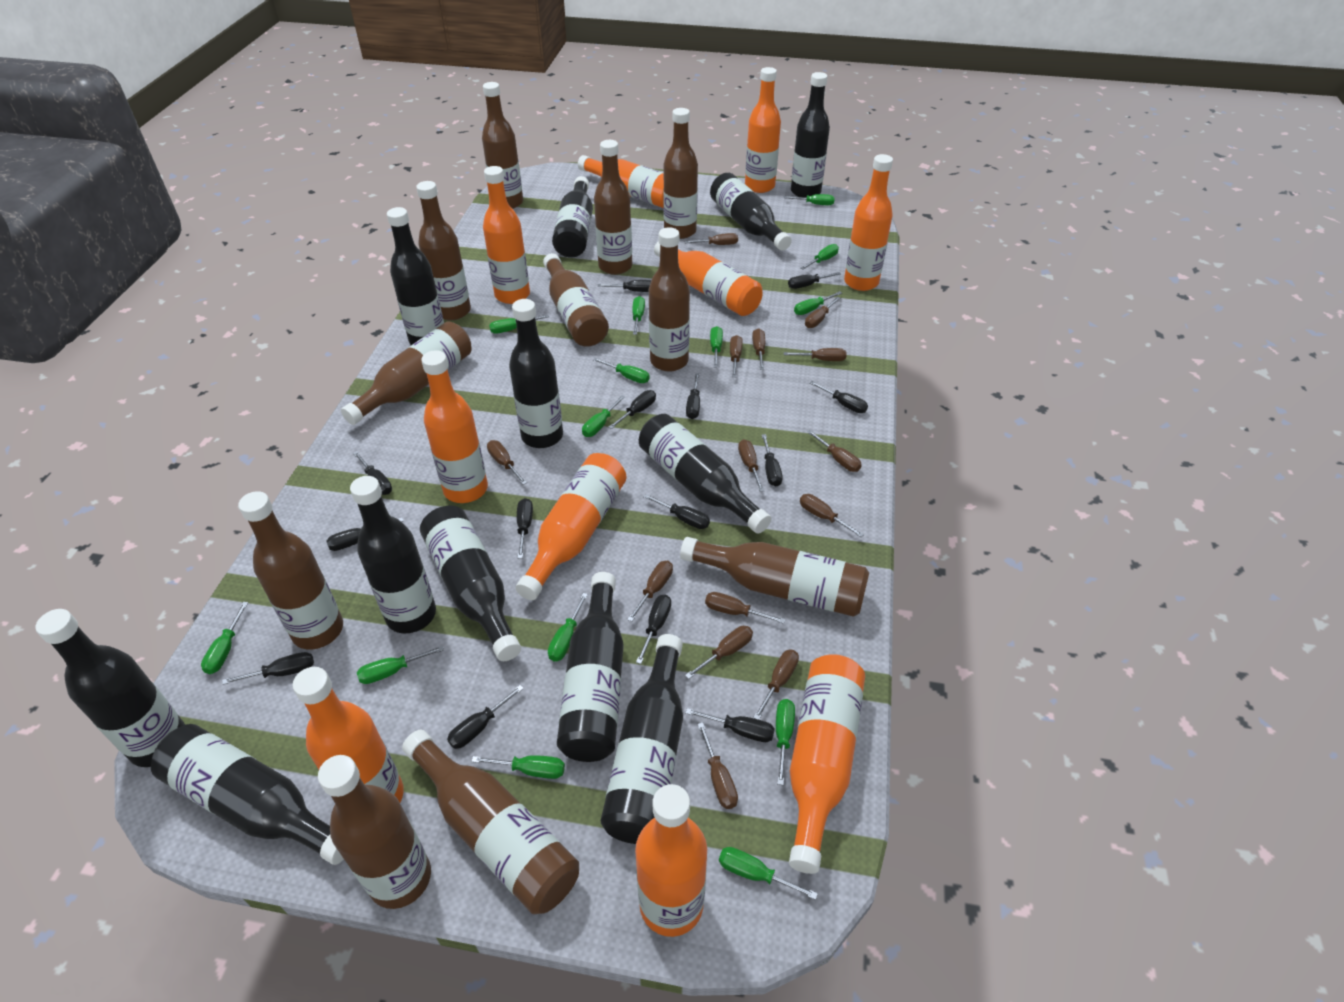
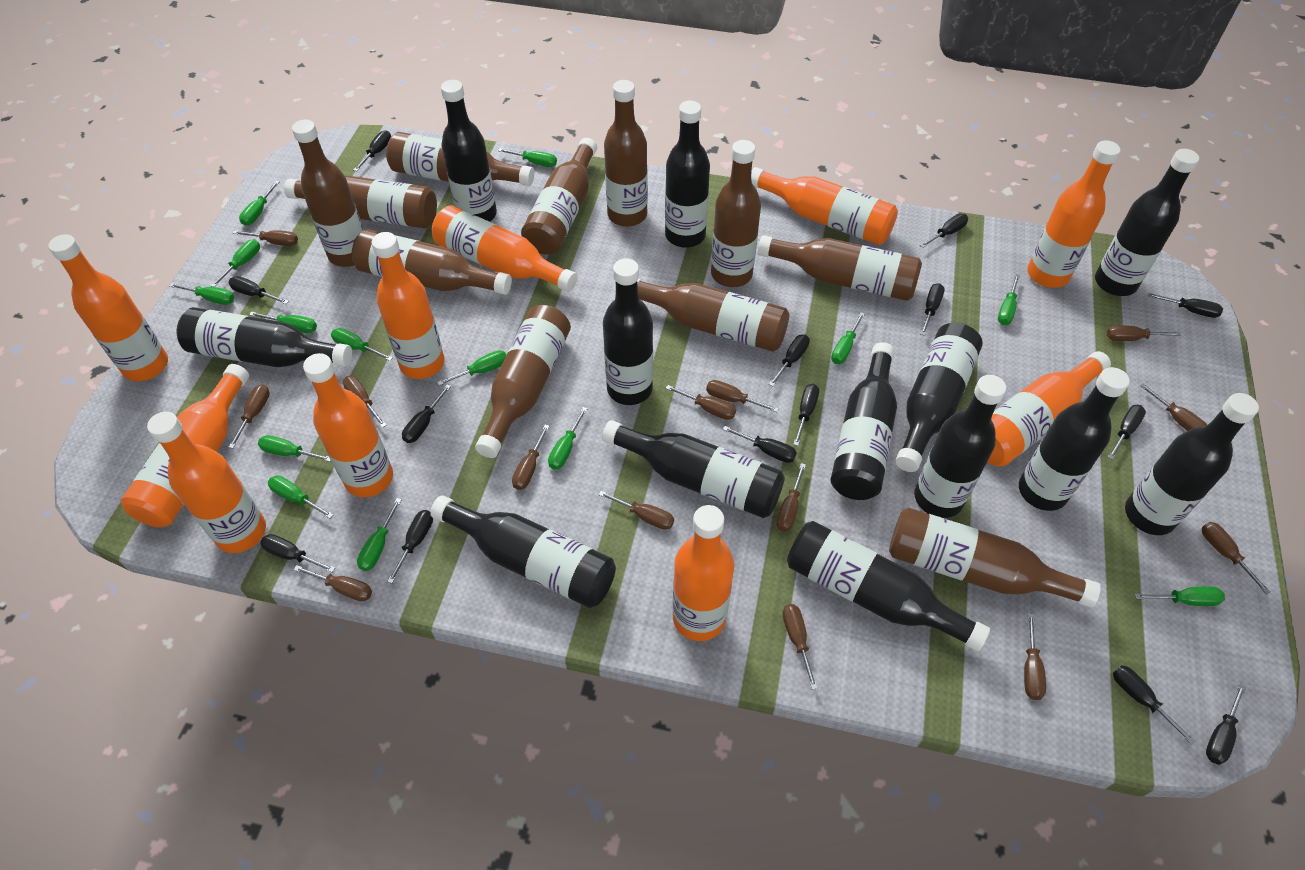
black bottle: 12 -> 13

